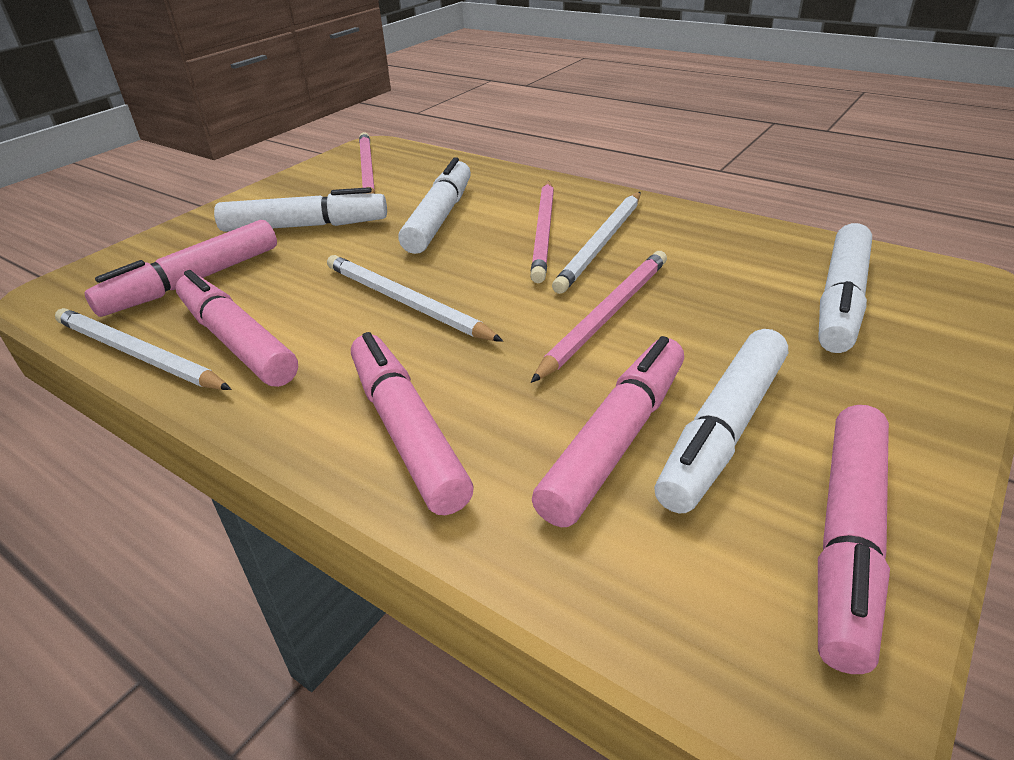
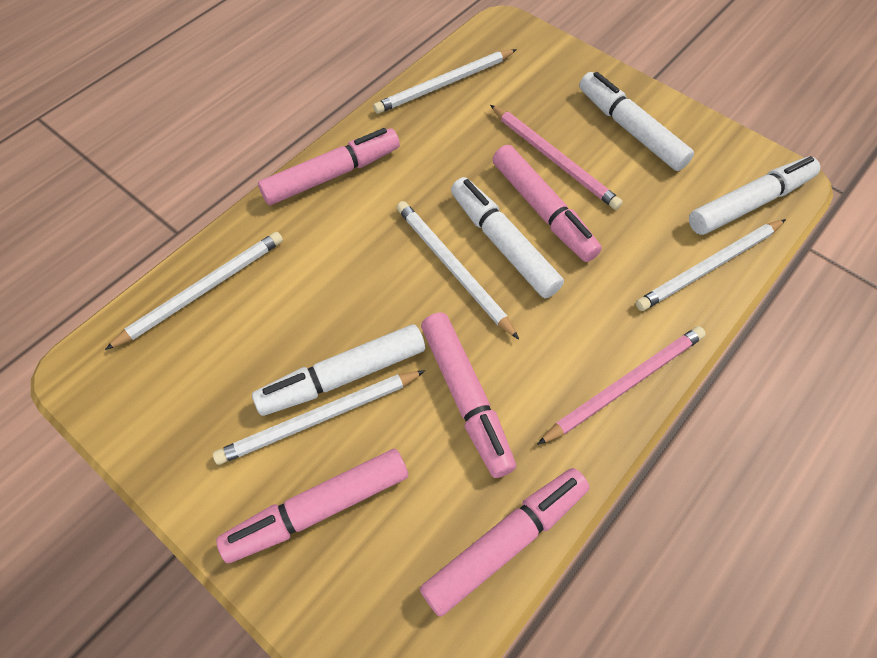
pink pencil: 3 -> 2
white pencil: 3 -> 5

